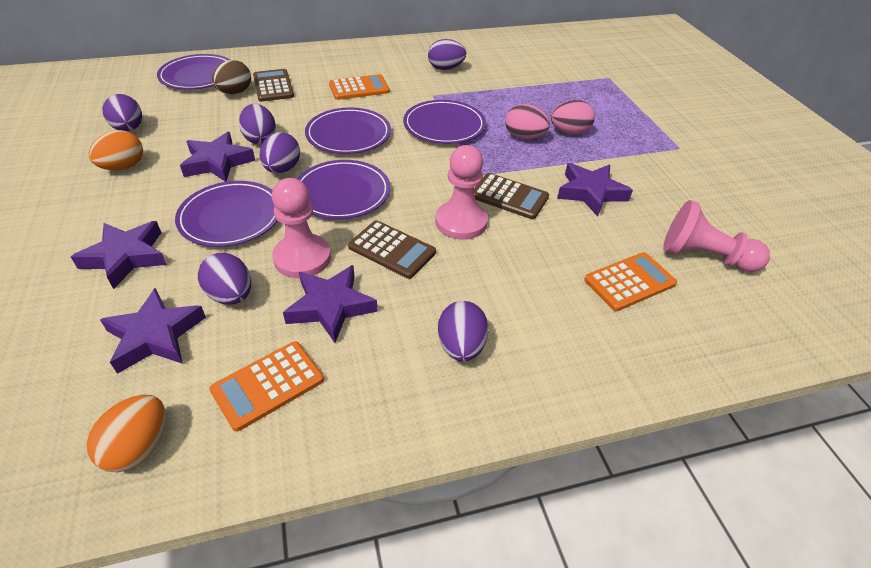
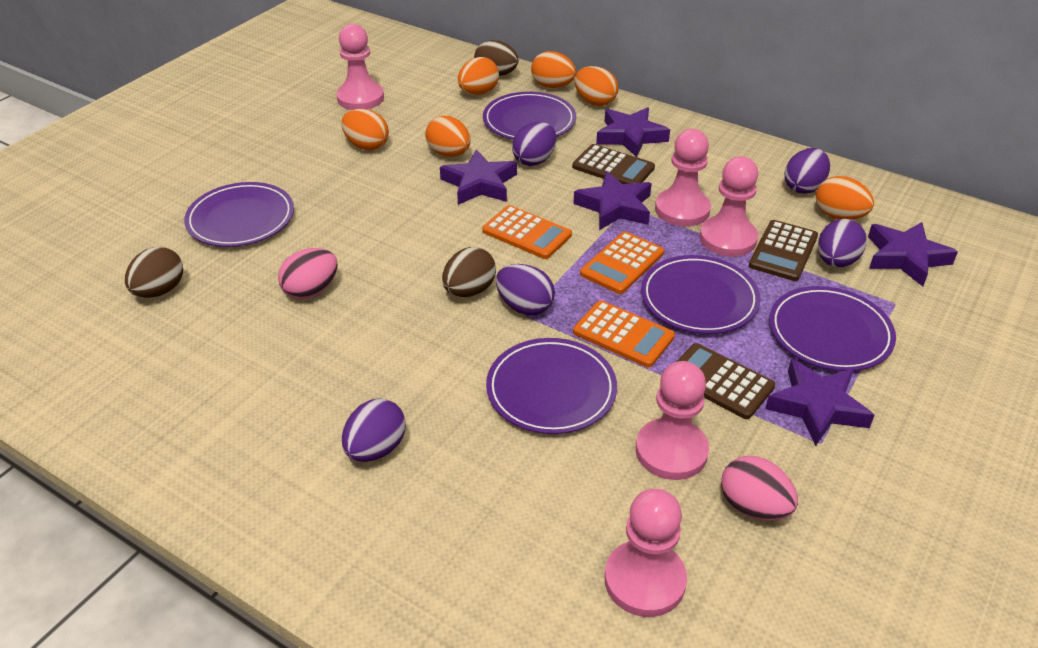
brown egg: 1 -> 3
orange egg: 2 -> 6
pink pawn: 3 -> 5
purple egg: 6 -> 5

